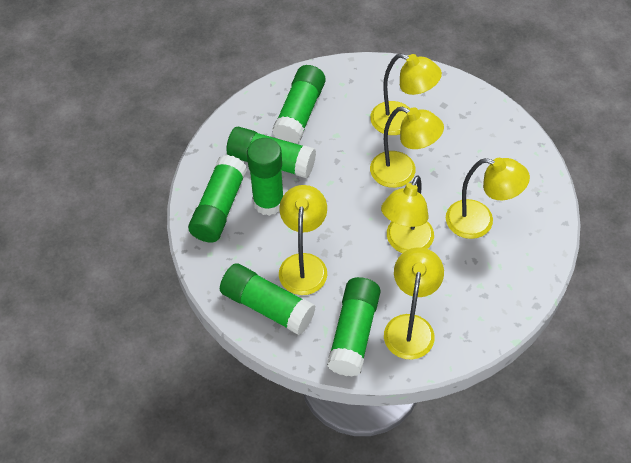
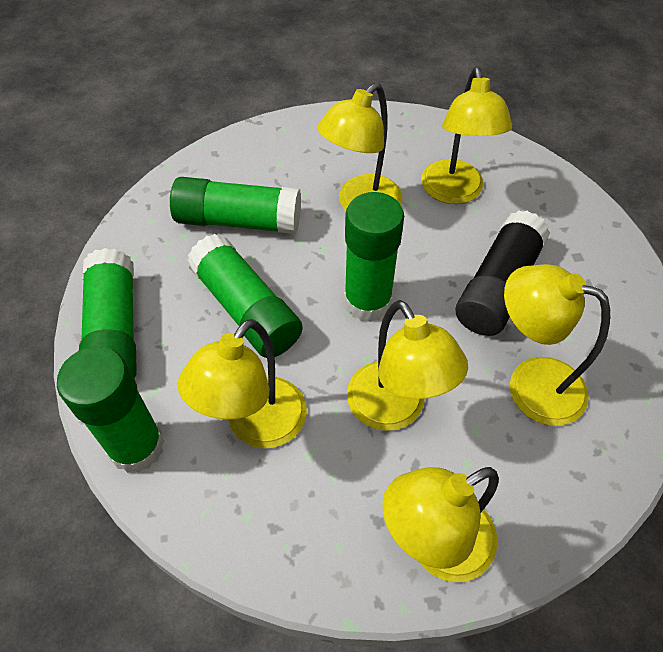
black glue stick: 0 -> 1
green glue stick: 6 -> 5

